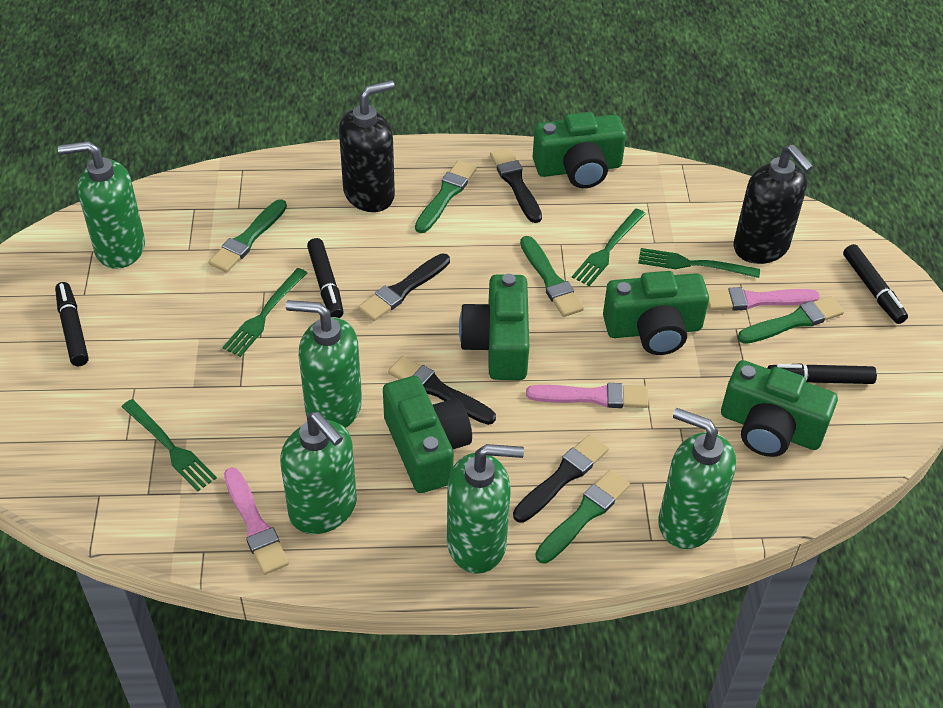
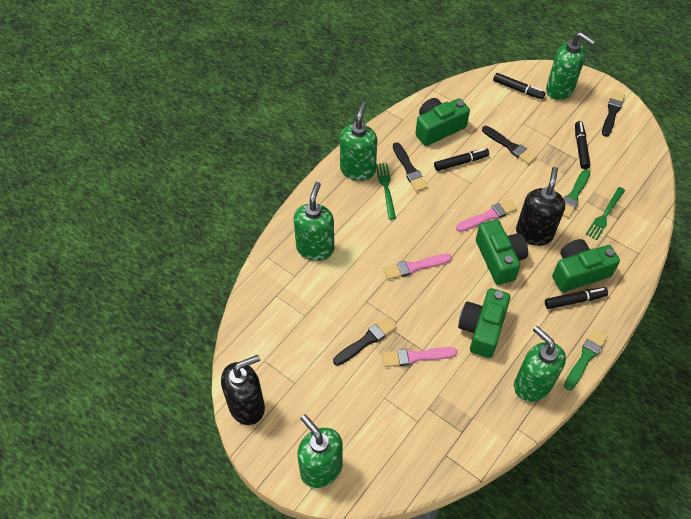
green brush: 5 -> 2
green camera: 5 -> 4
green fork: 4 -> 2

